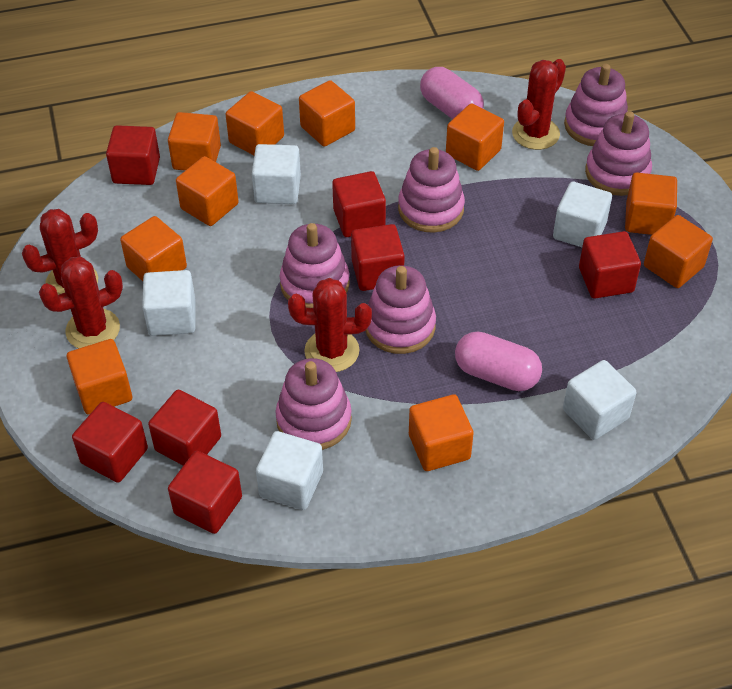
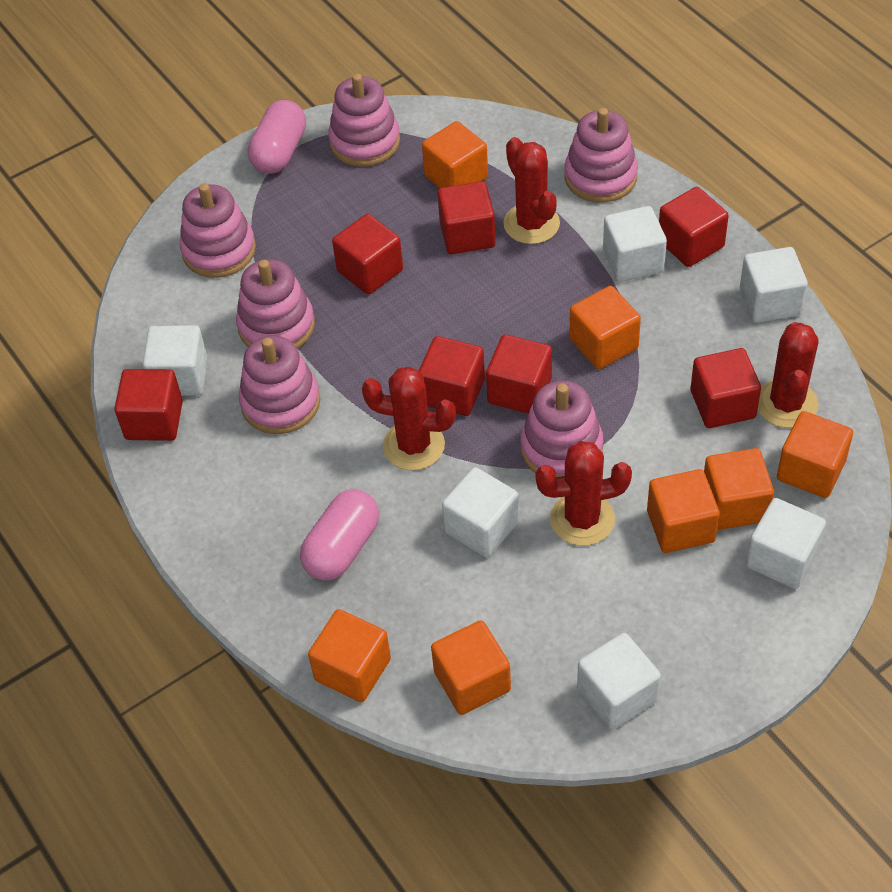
orange cube: 10 -> 7
white cube: 5 -> 6

